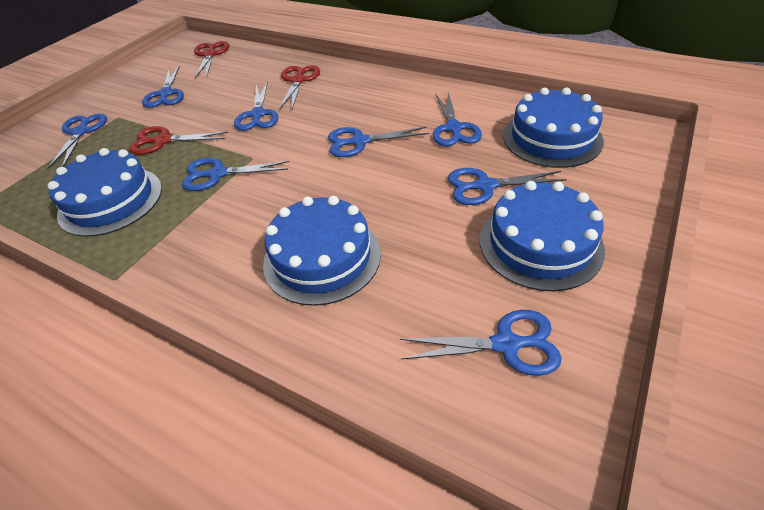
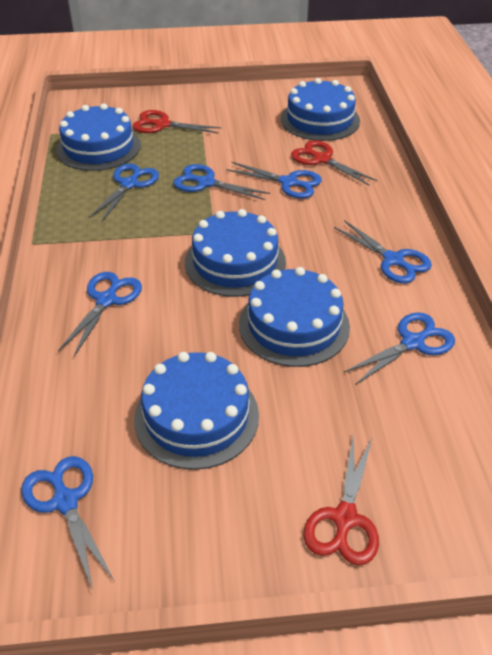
blue cake: 4 -> 5
blue scissors: 8 -> 7

